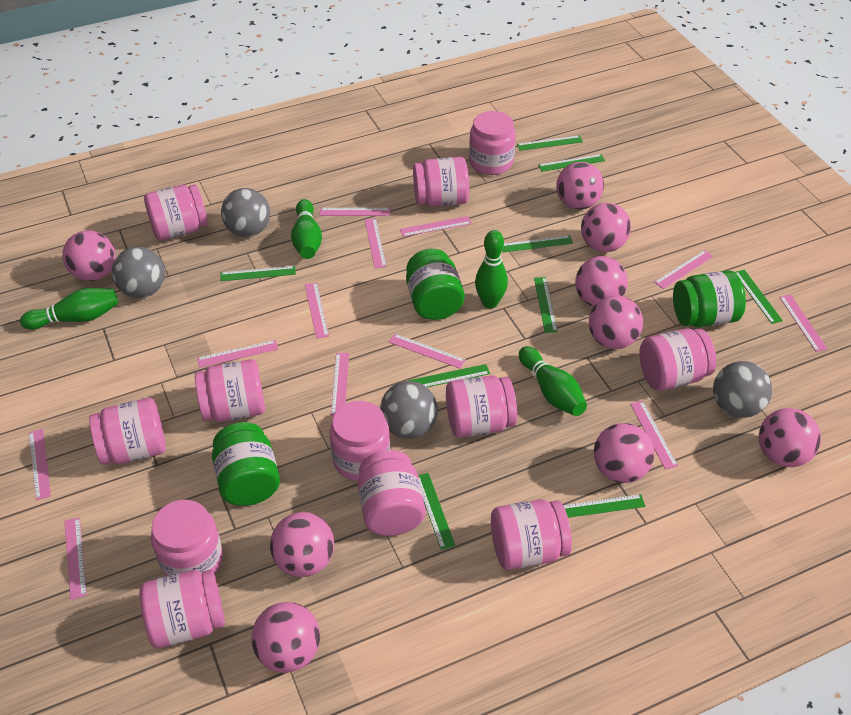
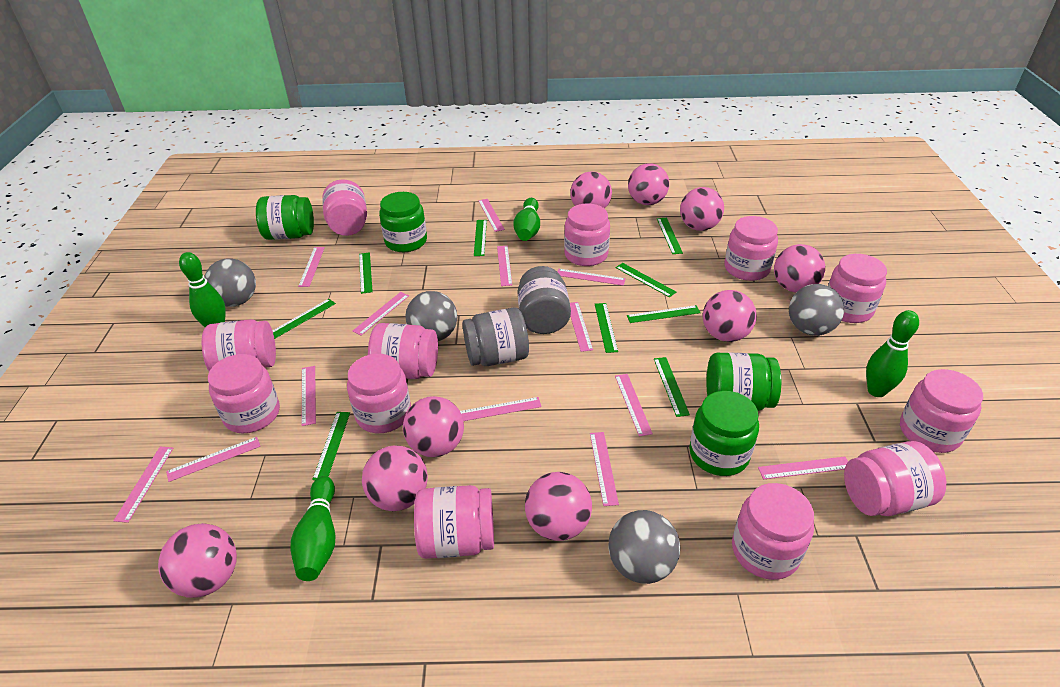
green jar: 3 -> 4
grey jar: 0 -> 2
pink ruler: 12 -> 13

